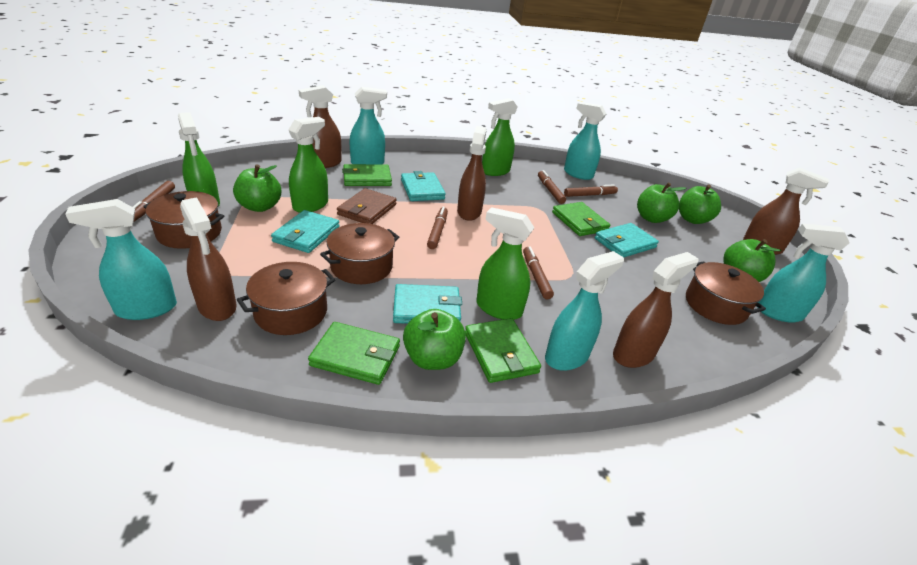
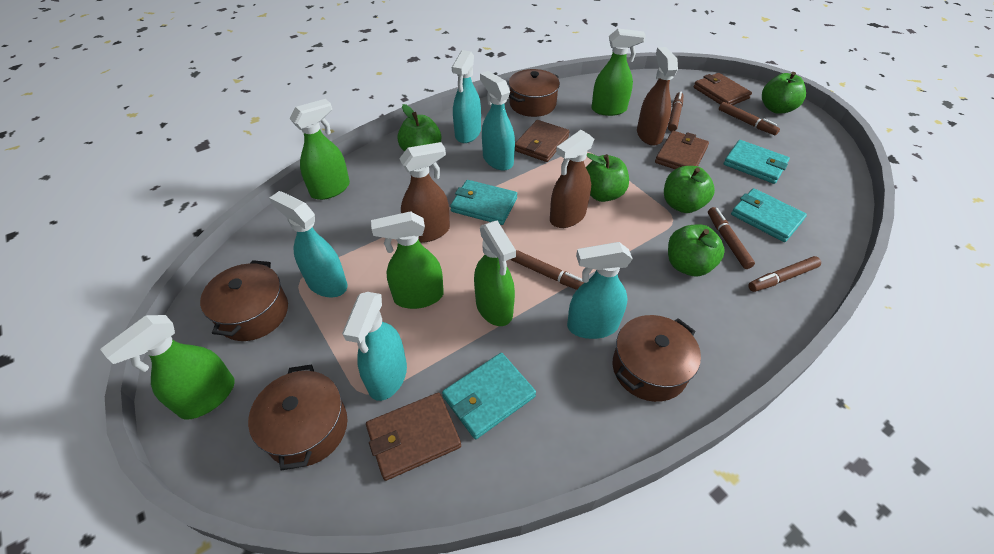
brown spray bottle: 5 -> 3
brown wallet: 1 -> 4
green spray bottle: 4 -> 5
green wallet: 4 -> 0

